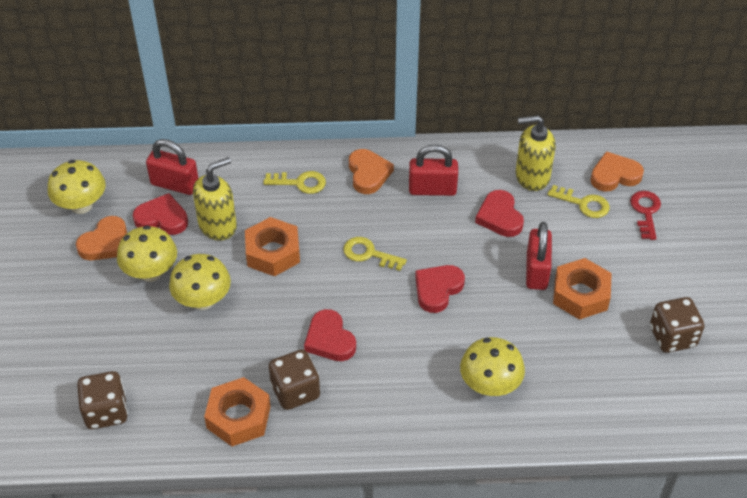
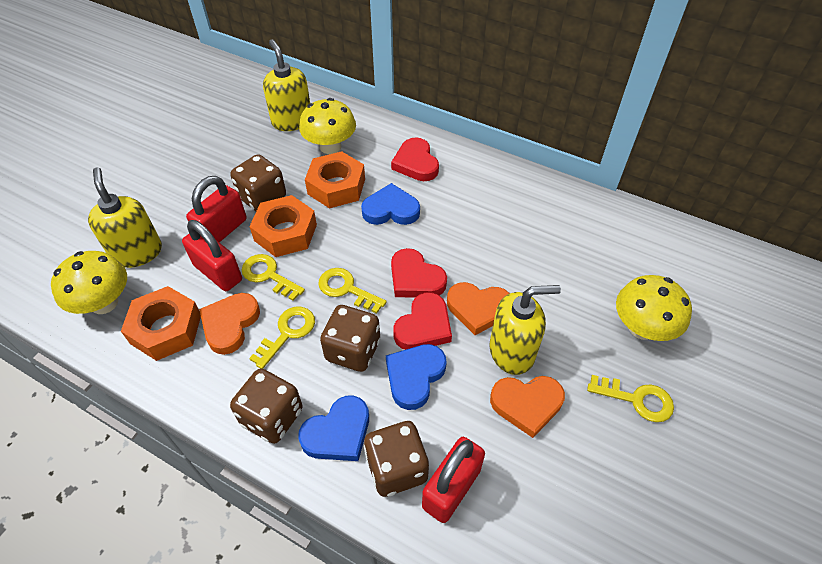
blue heart: 0 -> 3
brown dice: 3 -> 4
red heart: 4 -> 3
red key: 1 -> 0
yellow key: 3 -> 4
yellow mushroom: 4 -> 3
yellow soap dispenser: 2 -> 3

